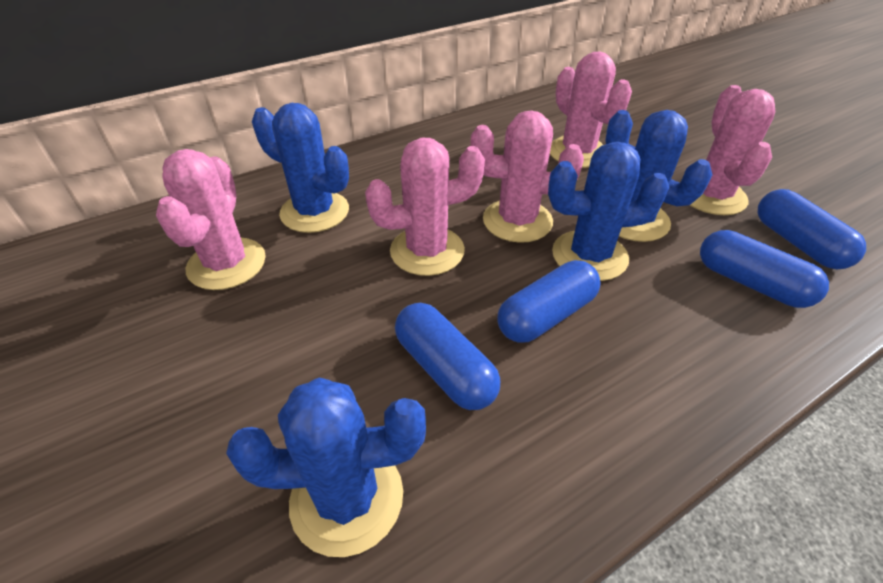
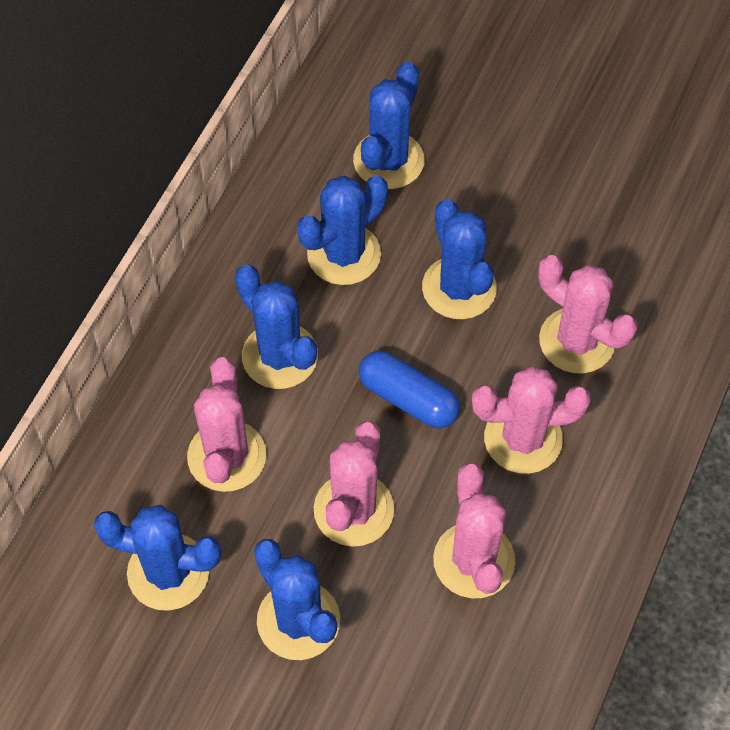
blue cactus: 4 -> 6
blue capsule: 4 -> 1

